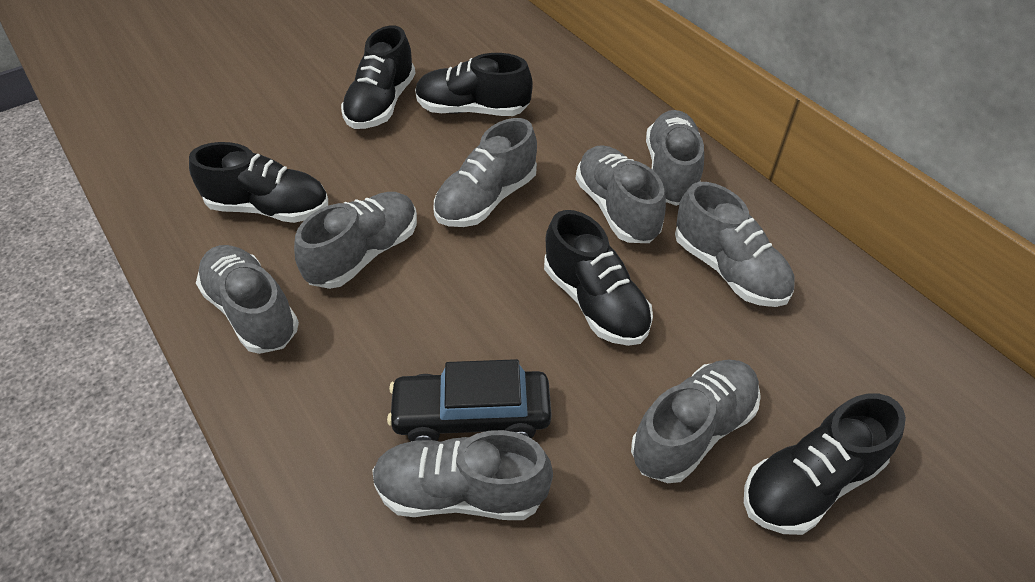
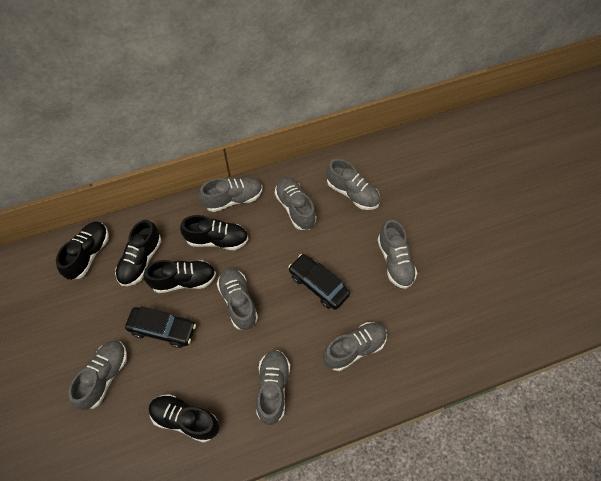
black car: 1 -> 2

